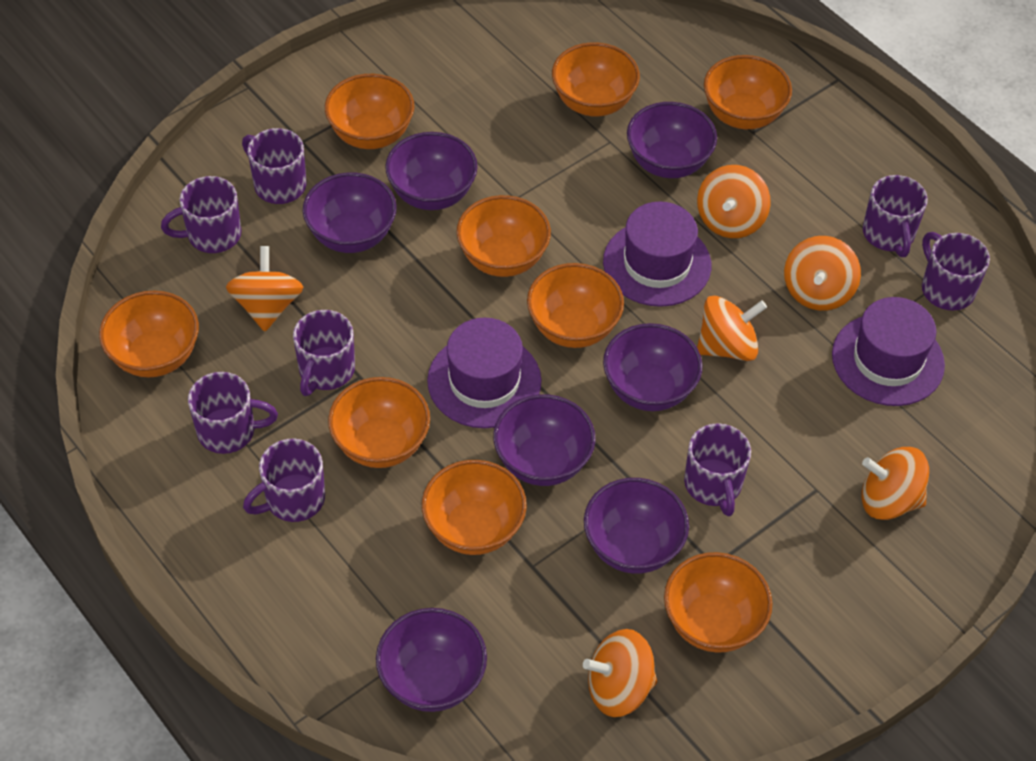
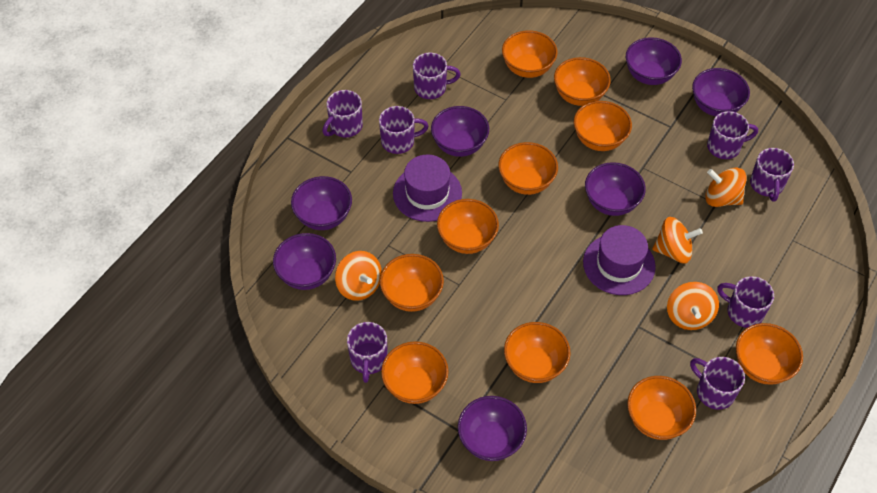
orange bowl: 9 -> 10
orange spinning top: 6 -> 4
purple hat: 3 -> 2

